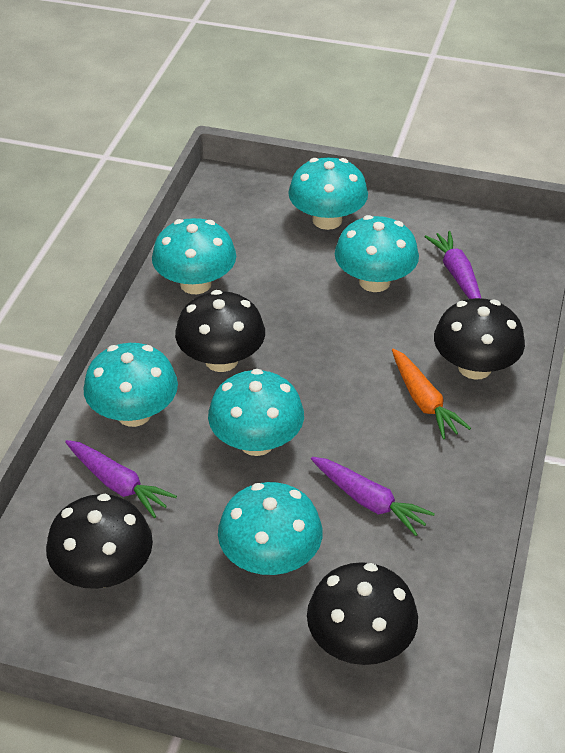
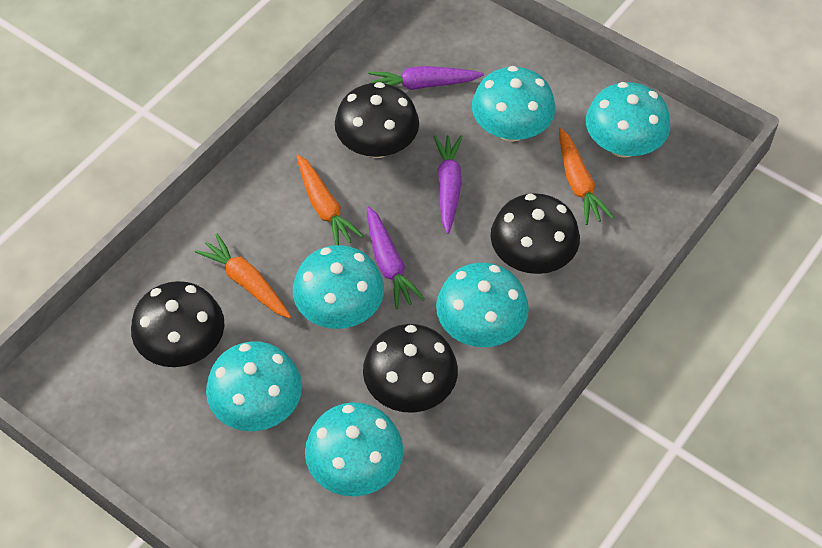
orange carrot: 1 -> 3

